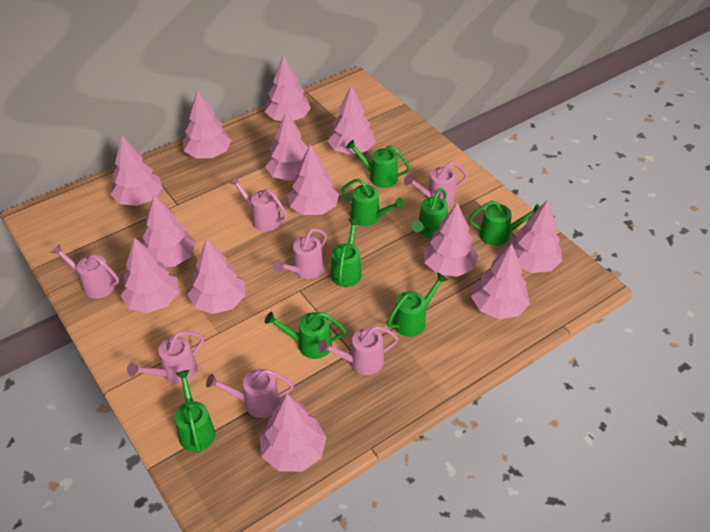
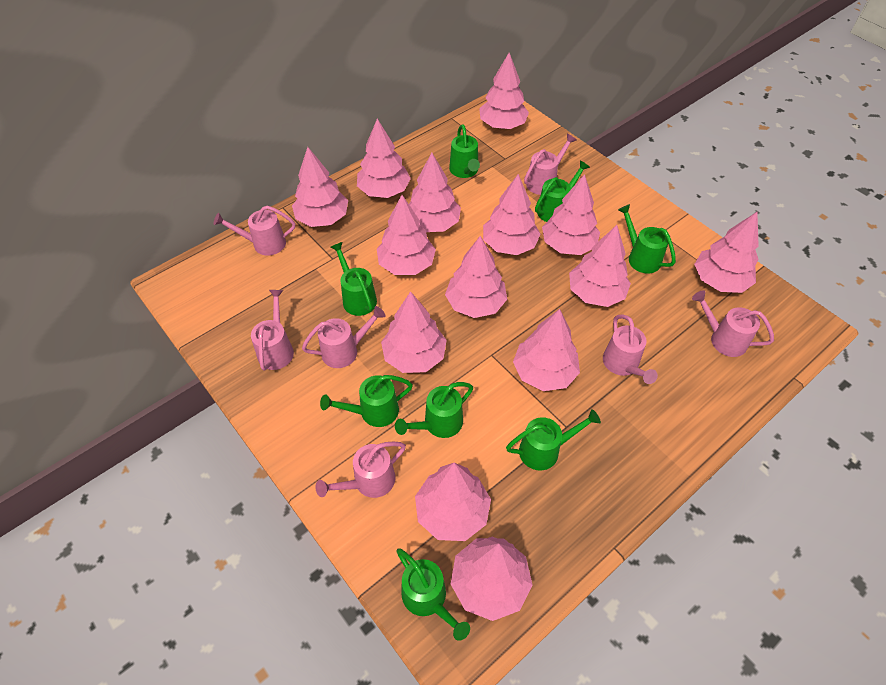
pink tree: 13 -> 14

